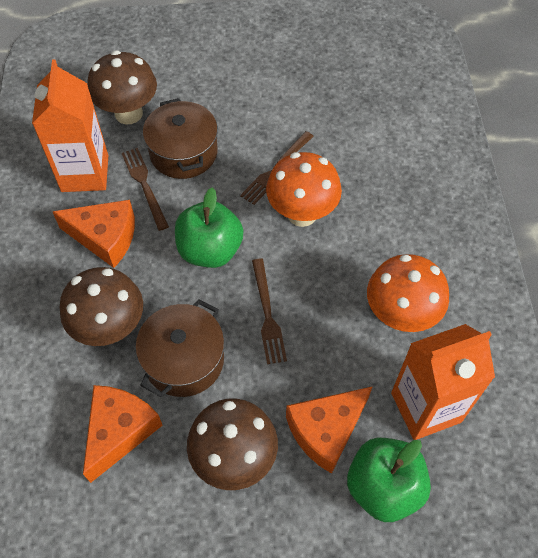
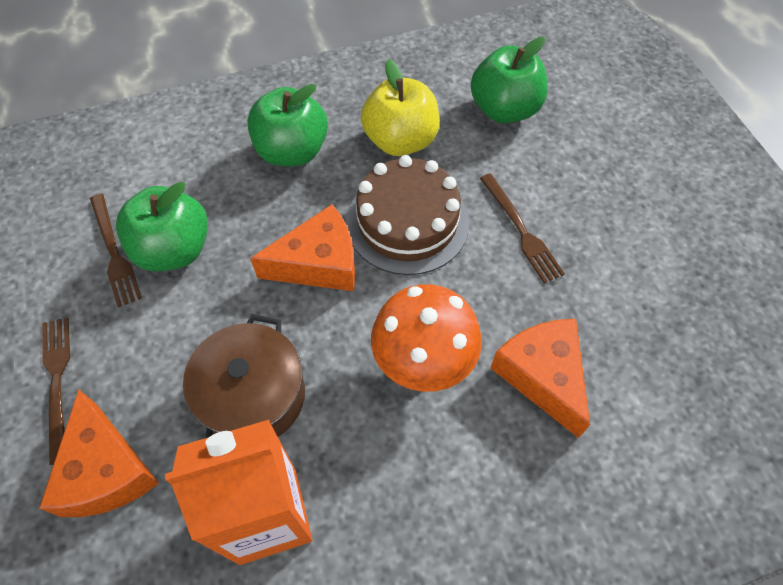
brown cake: 0 -> 1
brown mushroom: 3 -> 0
brown pot: 2 -> 1
green apple: 2 -> 3
orange carton: 2 -> 1
orange mushroom: 2 -> 1
yellow apple: 0 -> 1

